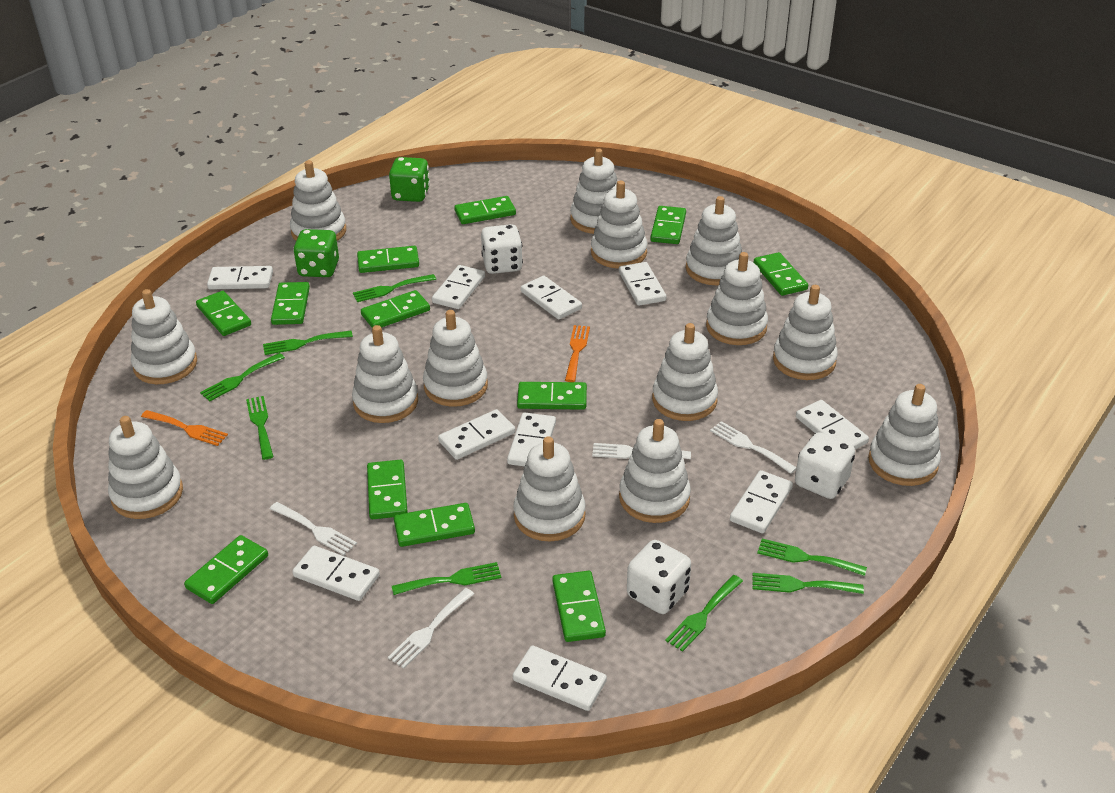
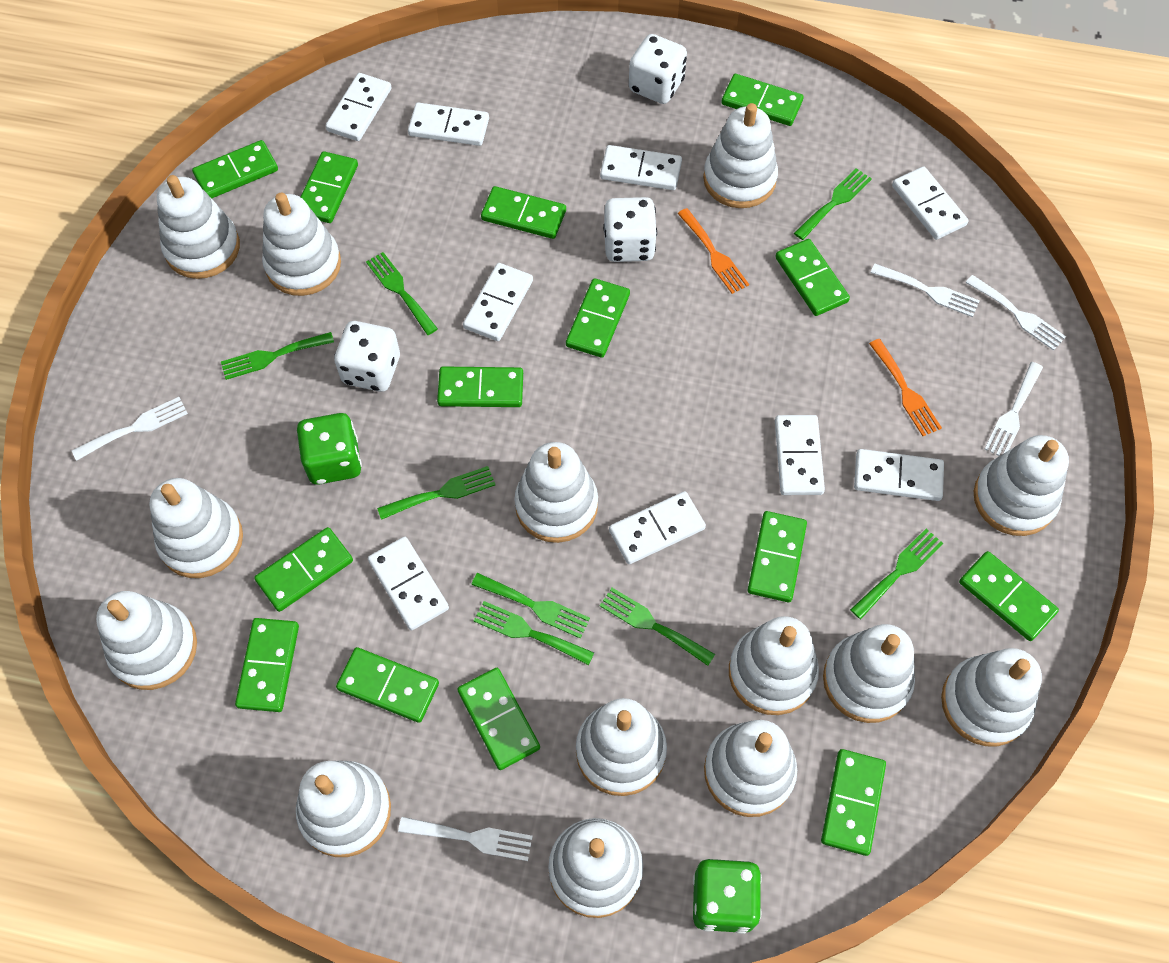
green domino: 12 -> 14
white domino: 10 -> 9
white fork: 4 -> 5

